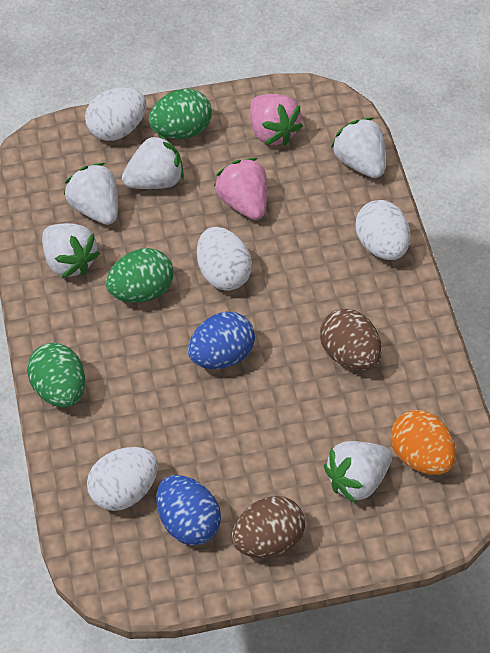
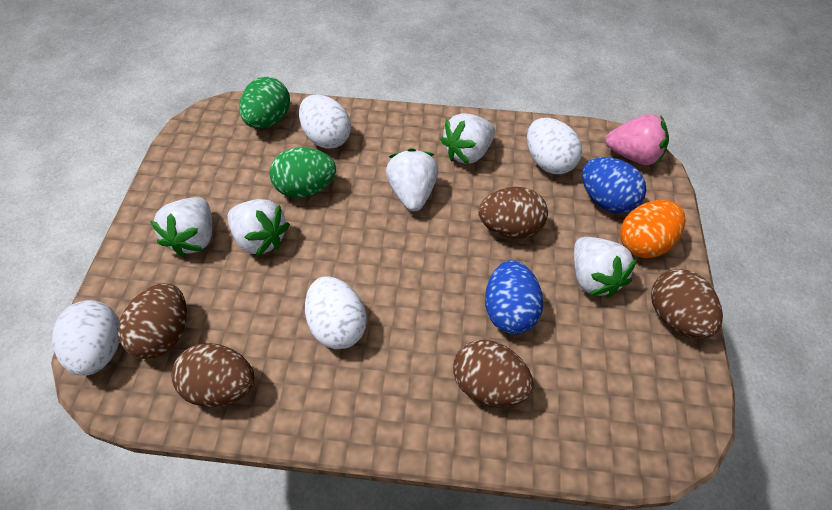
brown egg: 2 -> 5
green egg: 3 -> 2
pink strawberry: 2 -> 1

